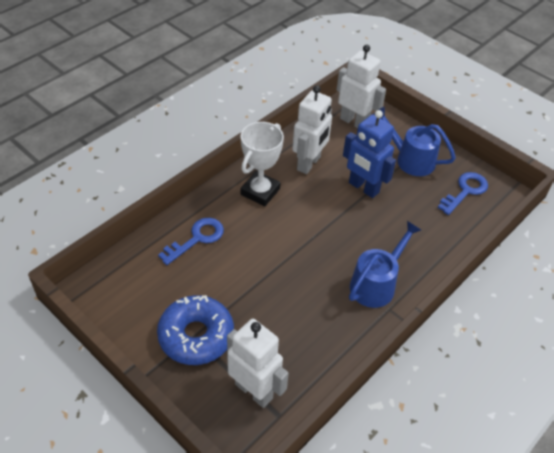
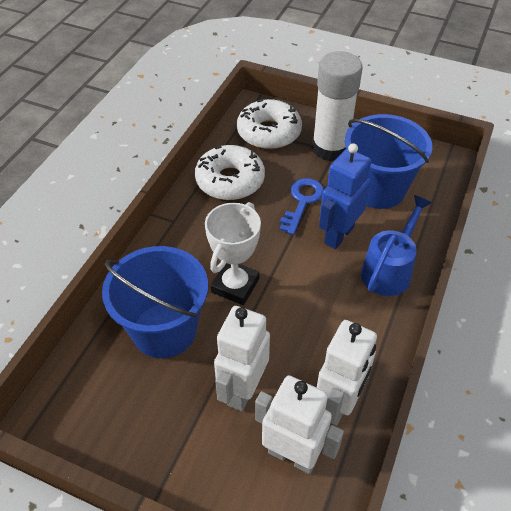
blue bucket: 0 -> 2
blue donut: 1 -> 0
blue key: 2 -> 1
blue watering can: 2 -> 1
white donut: 0 -> 2
white glue stick: 0 -> 1

